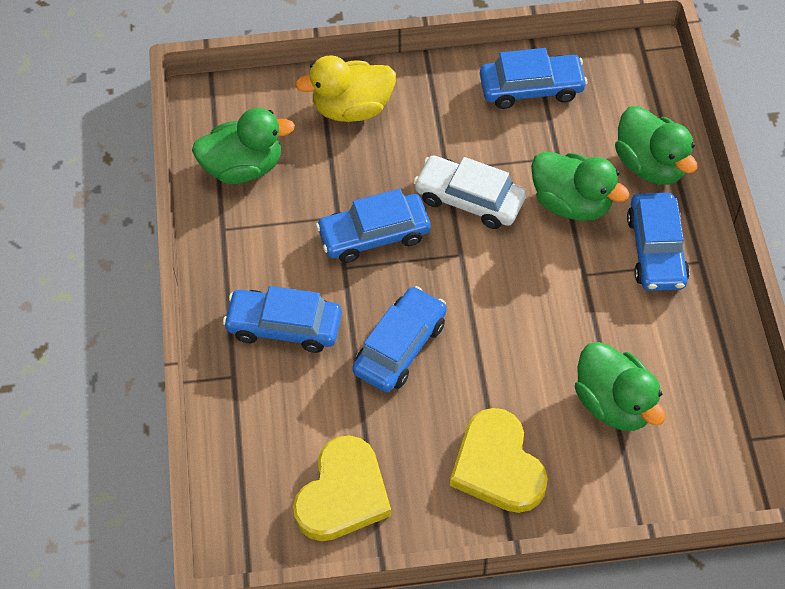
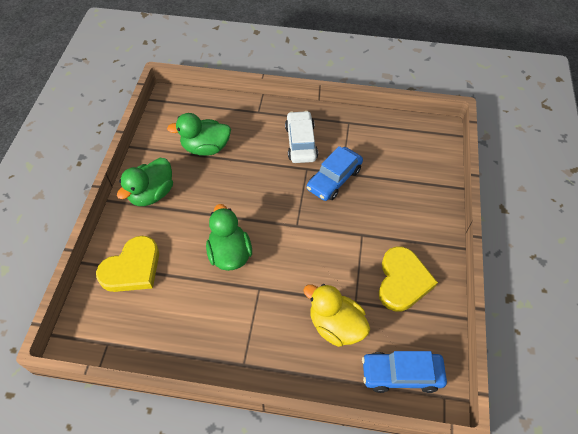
blue car: 5 -> 2
green duck: 4 -> 3

